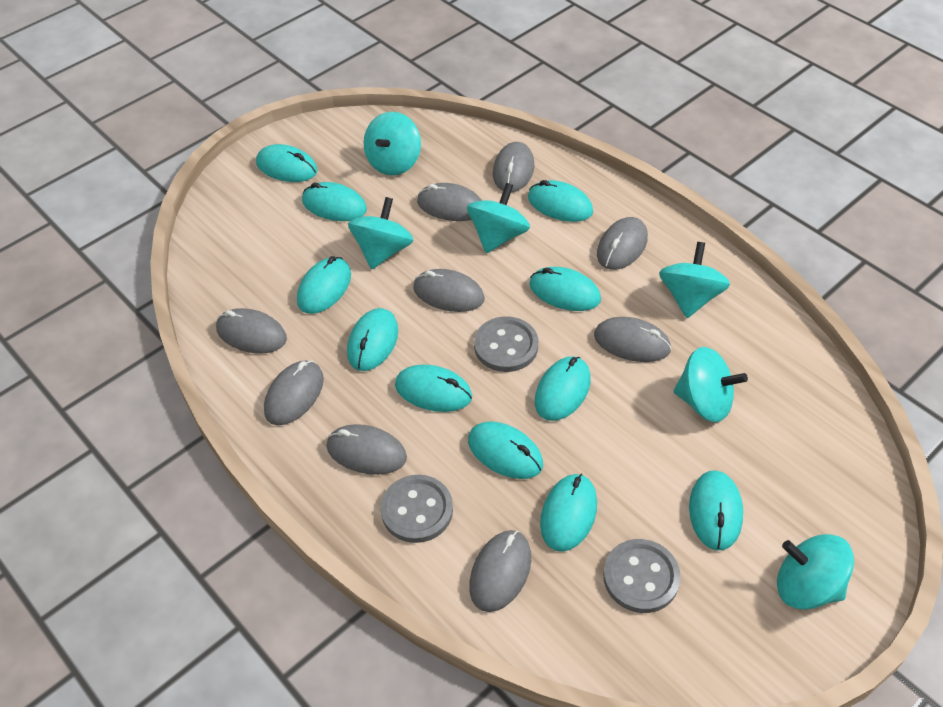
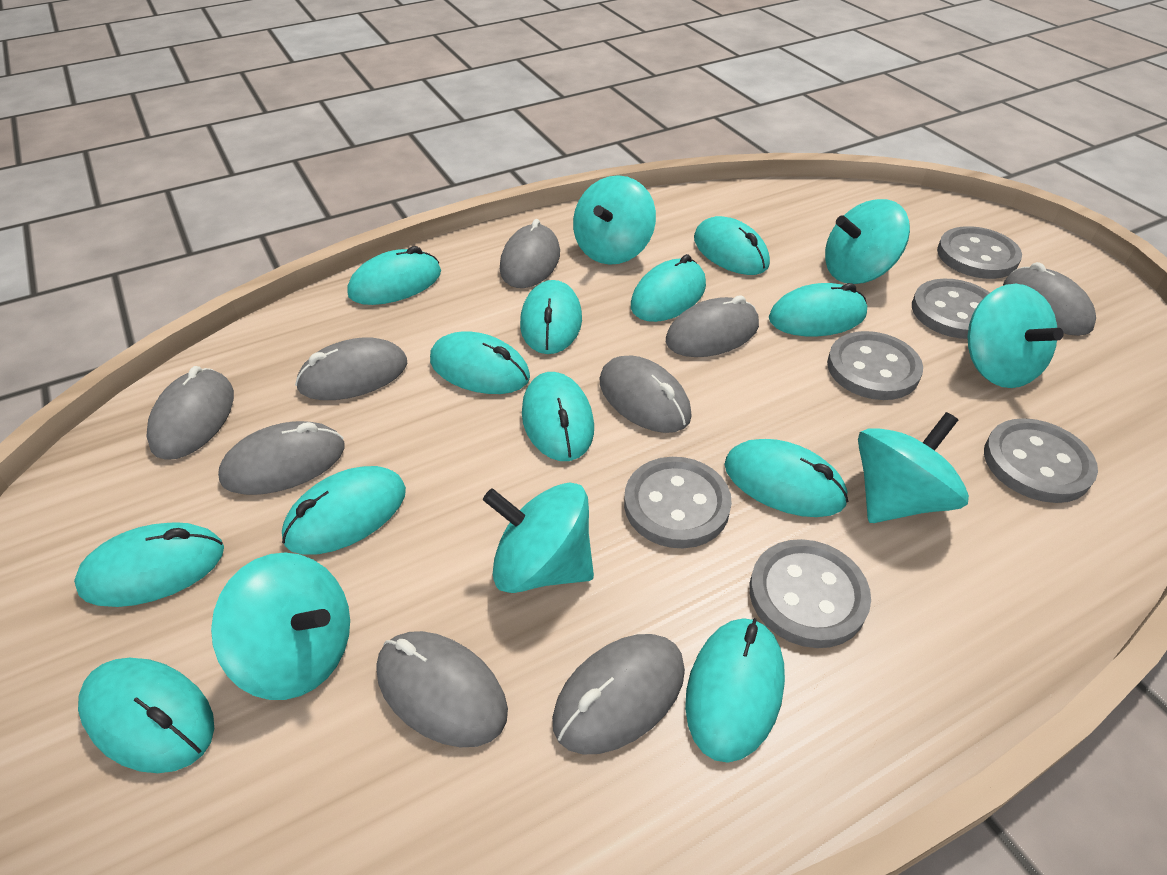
grey button: 3 -> 6
turquoise mouse: 11 -> 12

